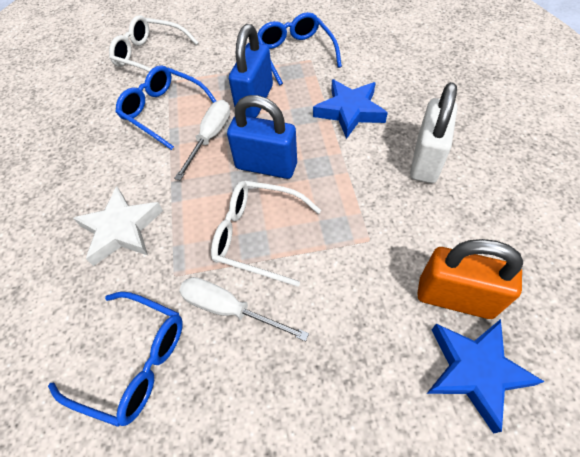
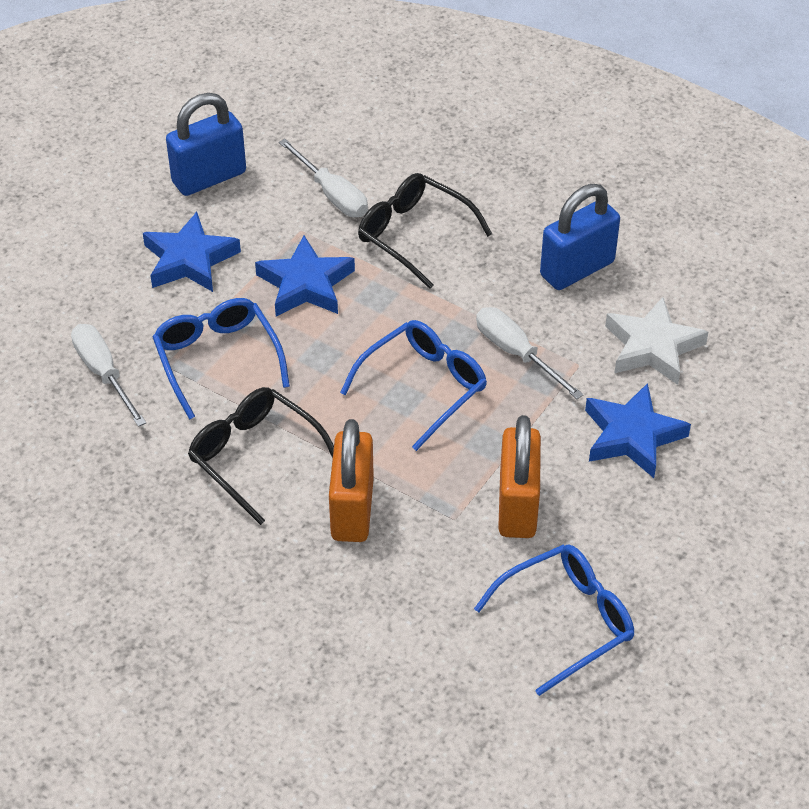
black glasses: 0 -> 2
blue star: 2 -> 3
orange padlock: 1 -> 2
white glasses: 2 -> 0
white padlock: 1 -> 0
white screwdriver: 2 -> 3

